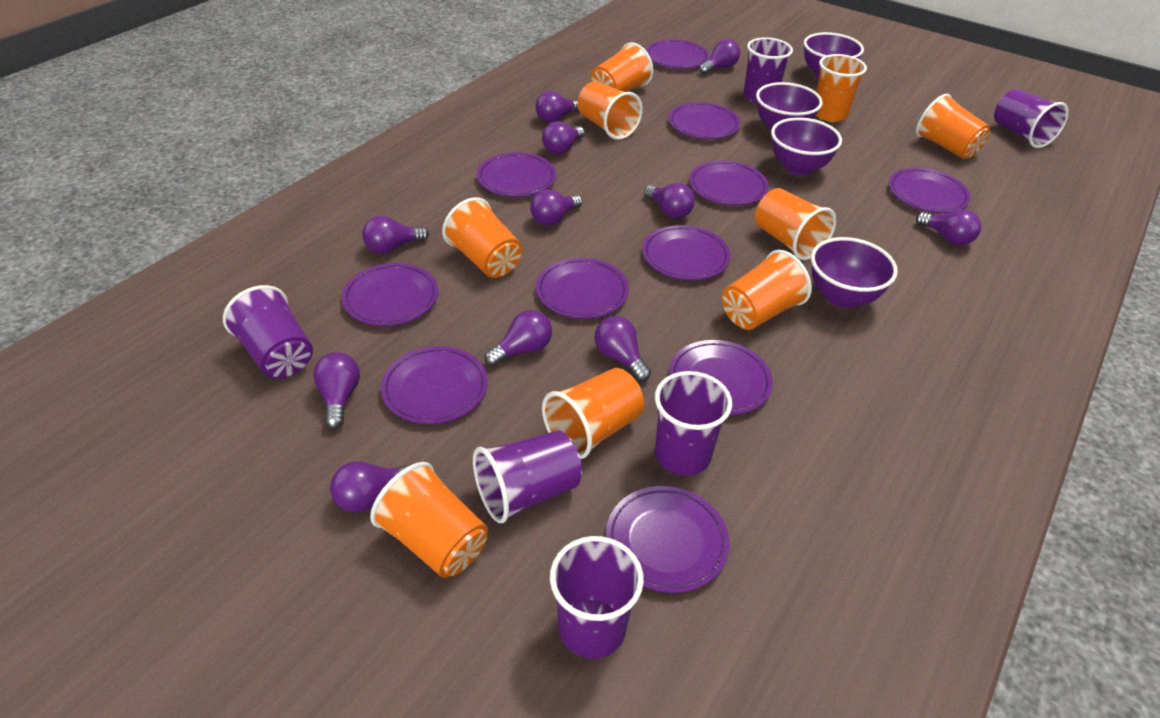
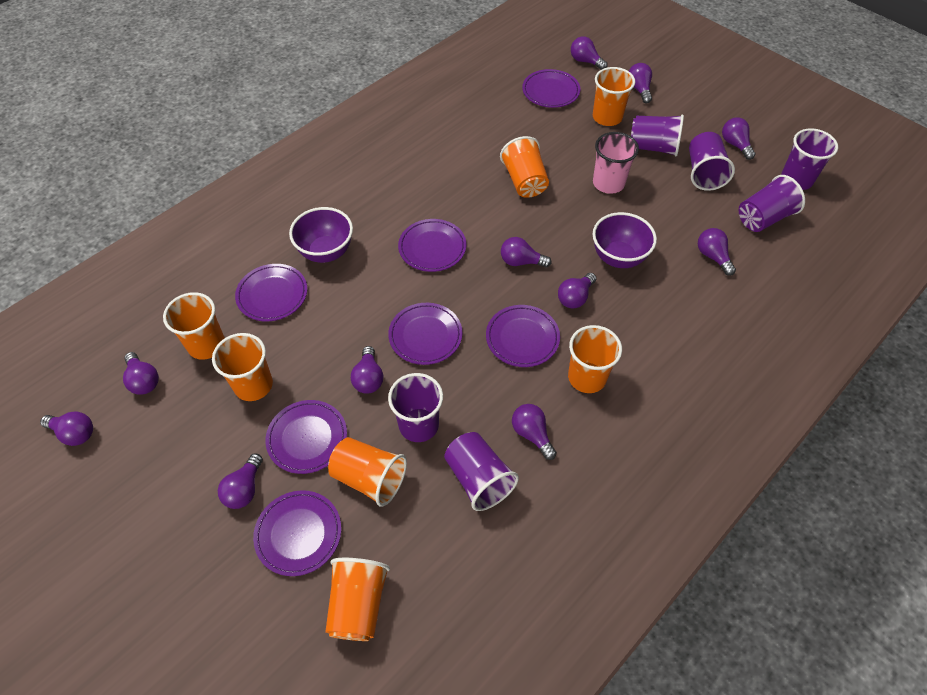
orange cup: 9 -> 7
pink cup: 0 -> 1
purple bowl: 4 -> 2
purple plate: 11 -> 7

